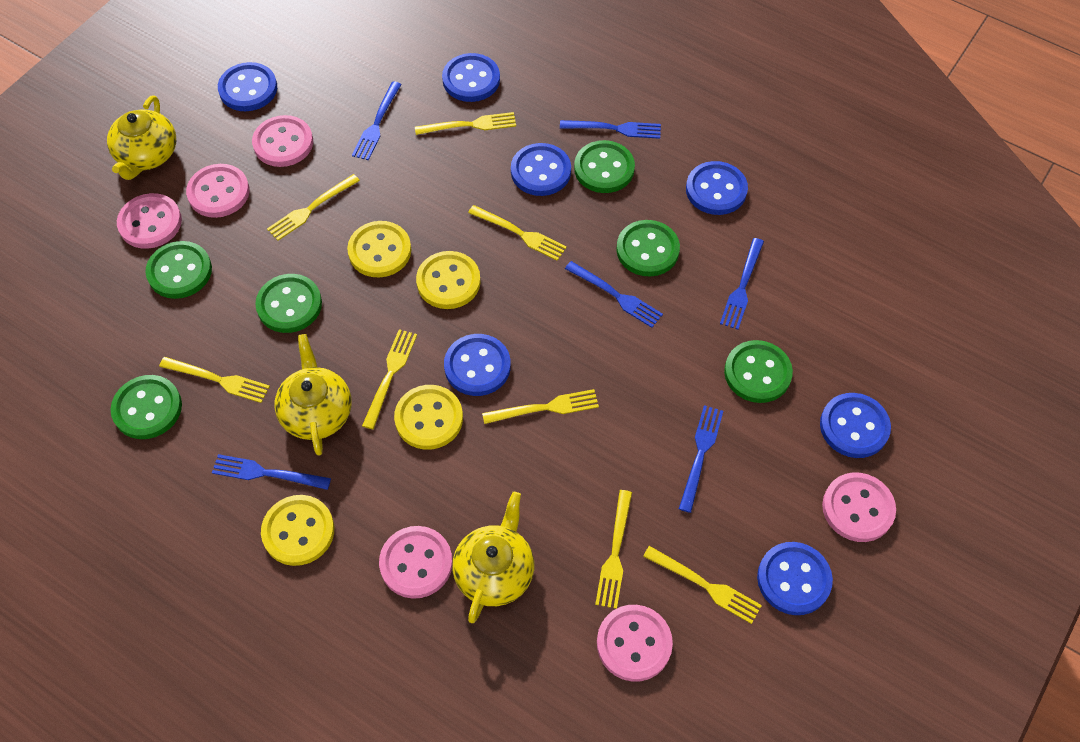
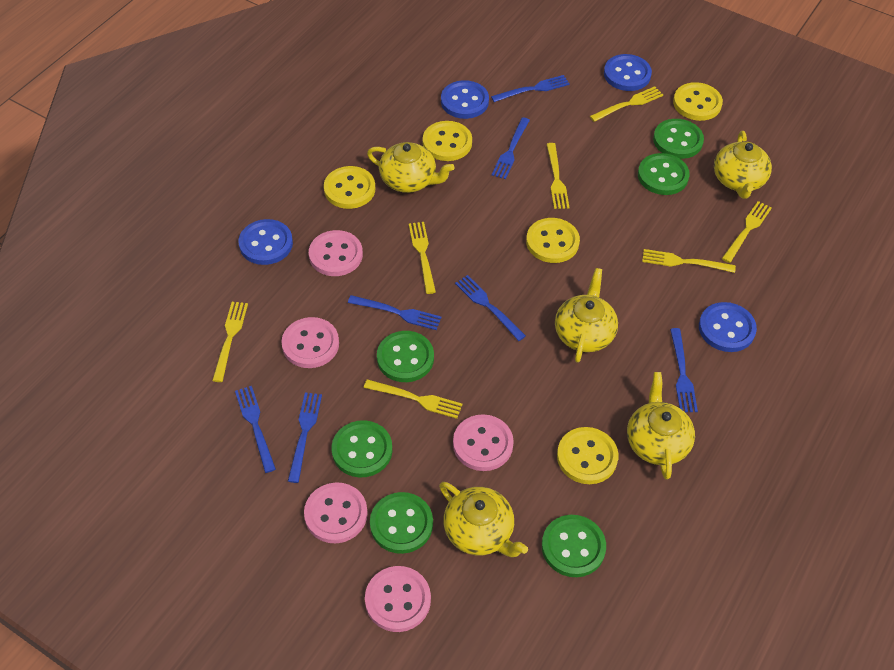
blue button: 7 -> 4
blue fork: 6 -> 7
pink button: 6 -> 5
yellow button: 4 -> 5
yellow fork: 8 -> 7
yellow teapot: 3 -> 5

